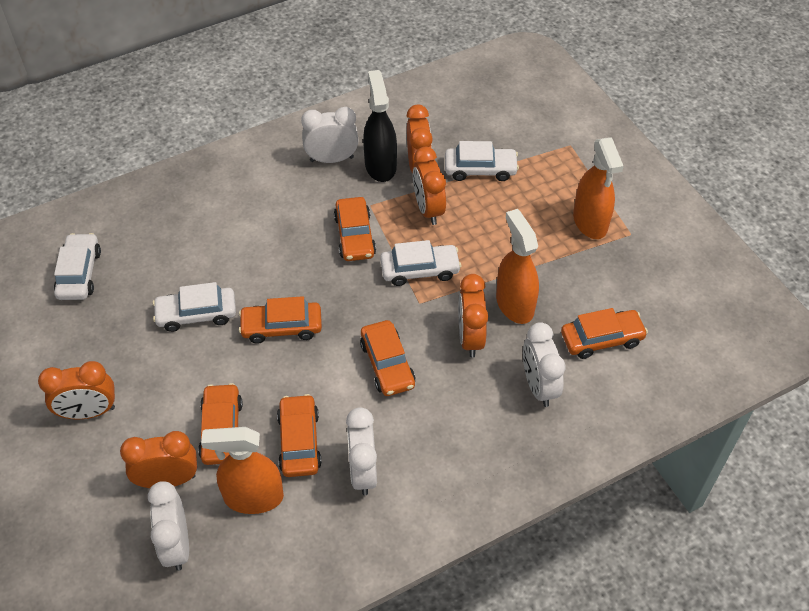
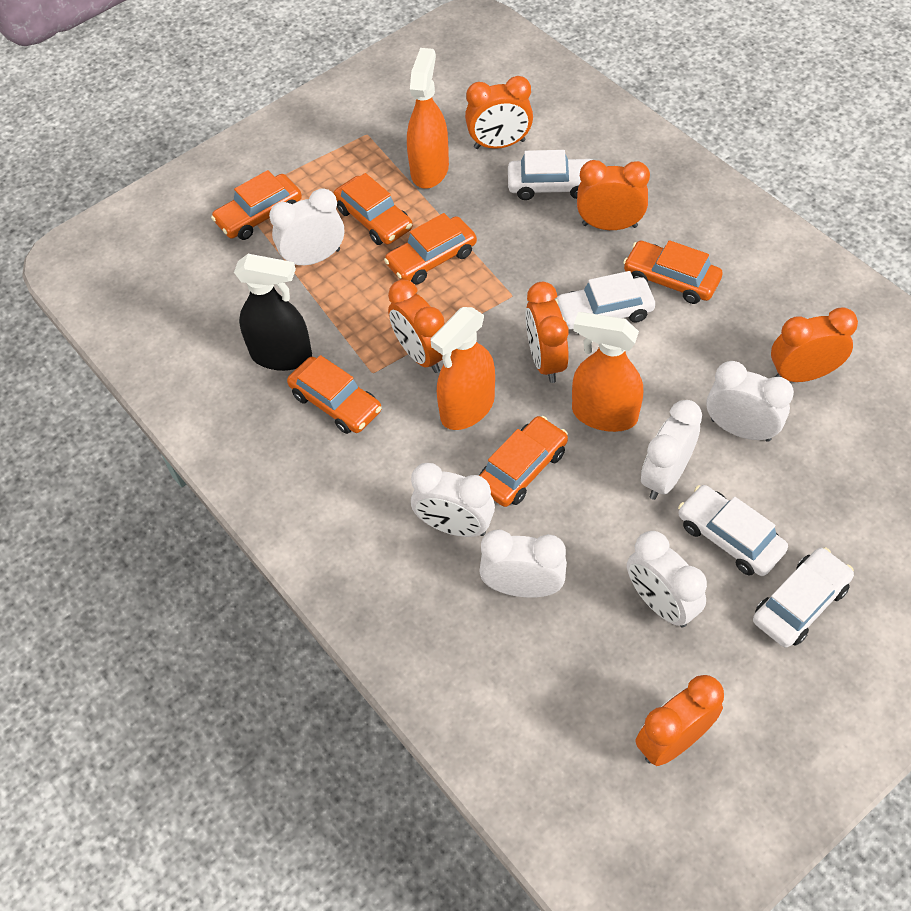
orange clock: 5 -> 6
white clock: 4 -> 6

